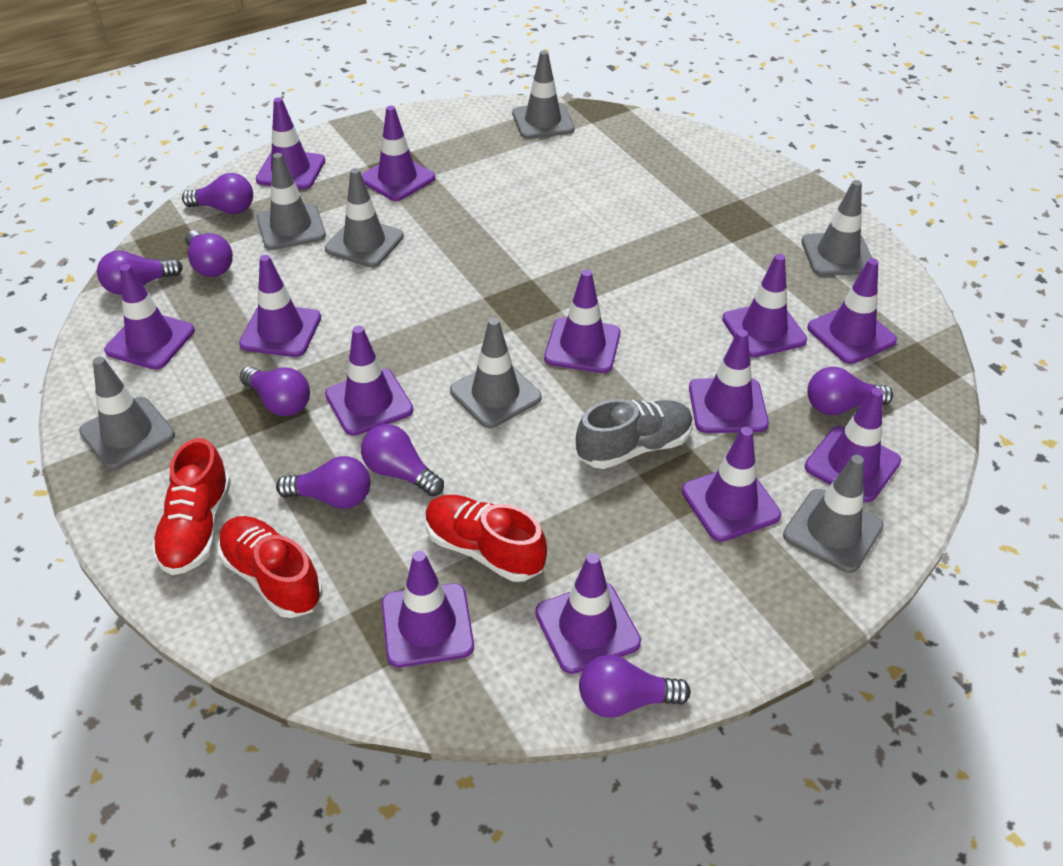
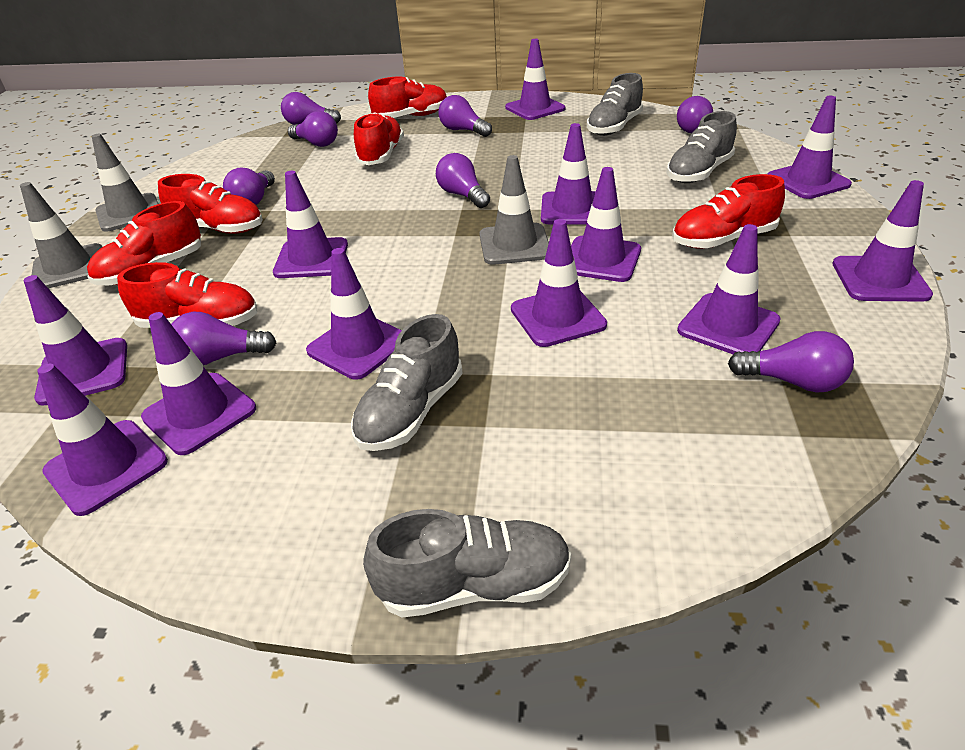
grey shoe: 1 -> 4
grey traffic cone: 7 -> 3
purple traffic cone: 13 -> 12
red shoe: 3 -> 6

